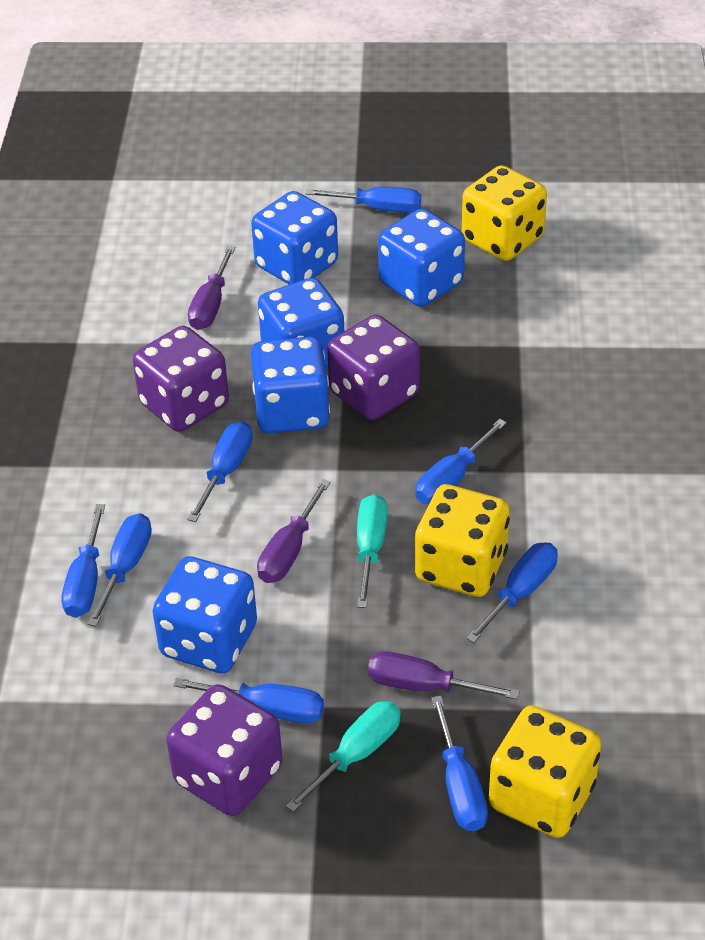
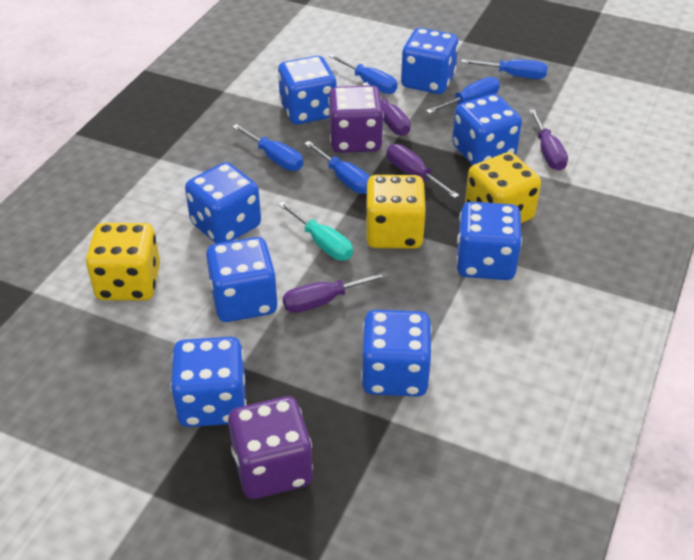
blue dice: 5 -> 8
blue screwdriver: 8 -> 5
purple dice: 3 -> 2
purple screwdriver: 3 -> 4
turquoise screwdriver: 2 -> 1

